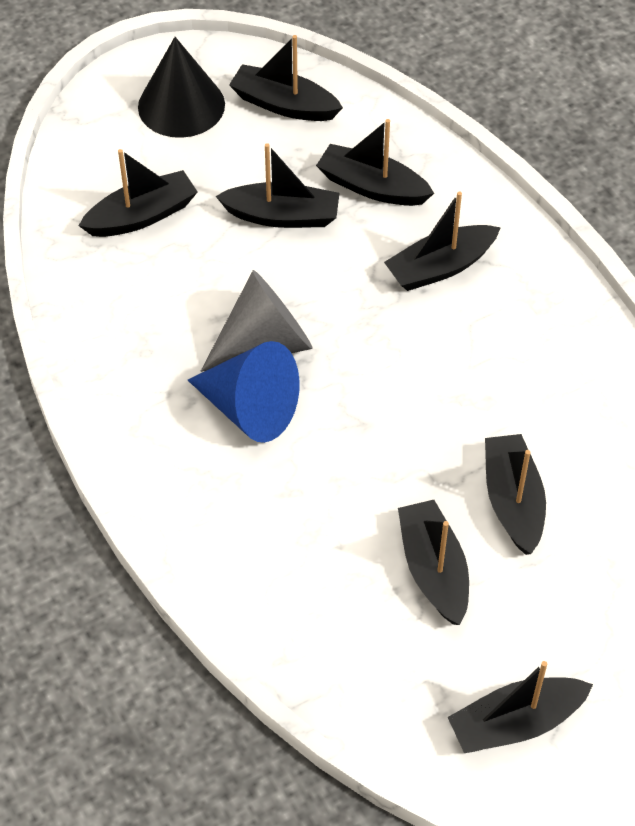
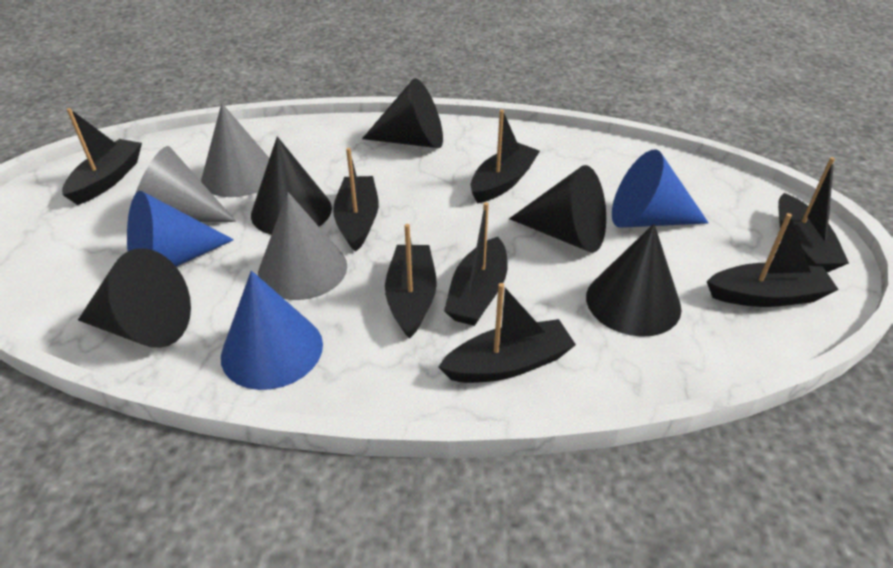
black cone: 1 -> 5
blue cone: 1 -> 3
grey cone: 1 -> 3

